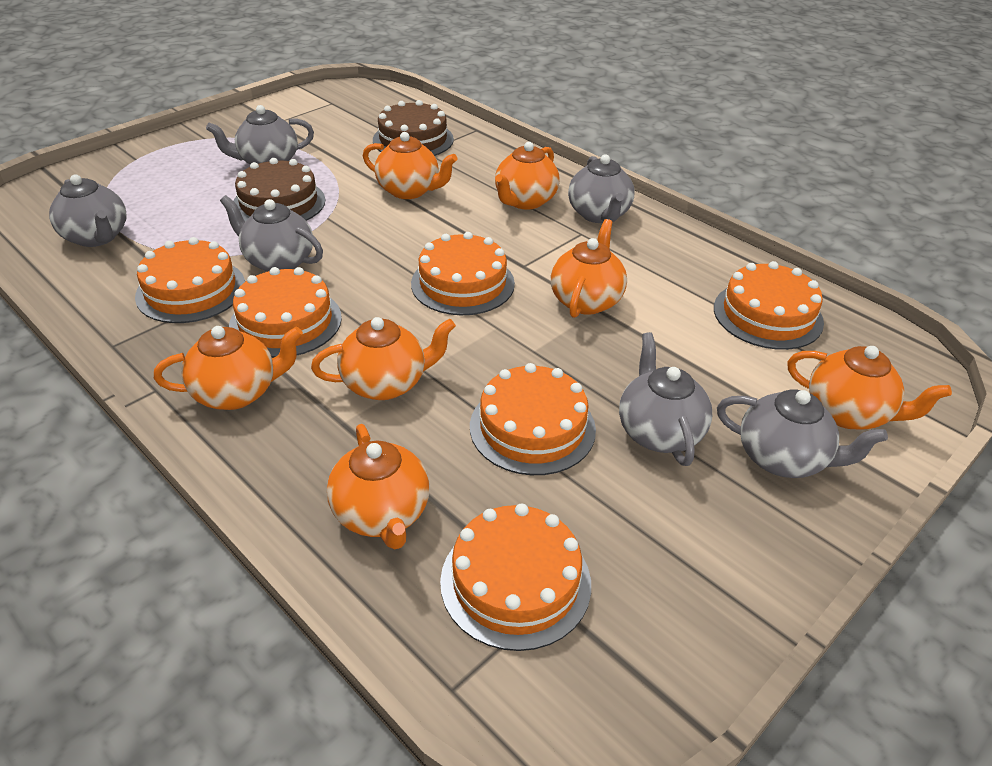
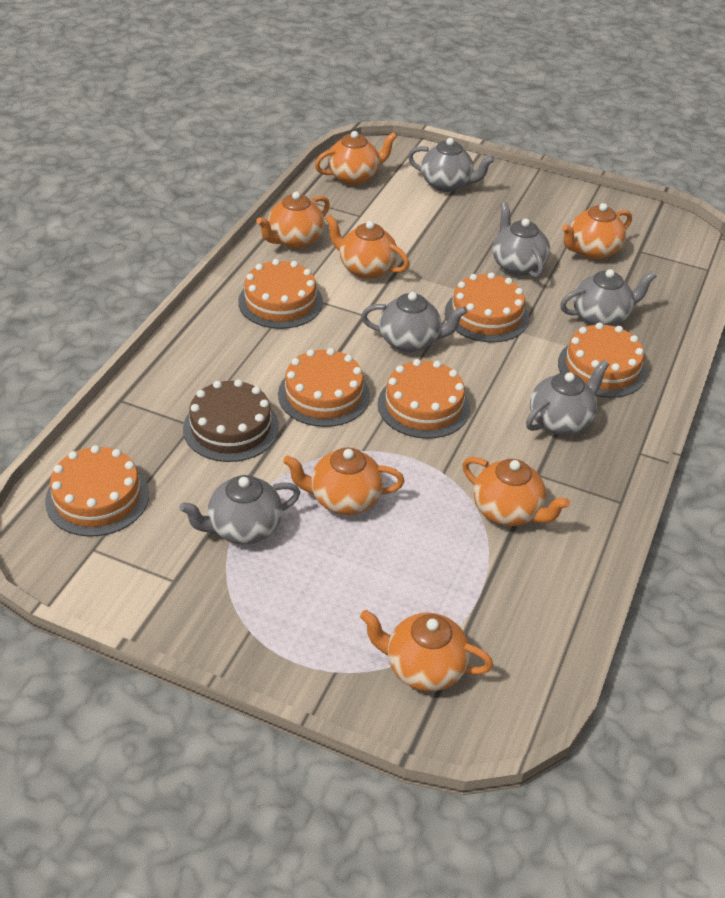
brown cake: 2 -> 1

